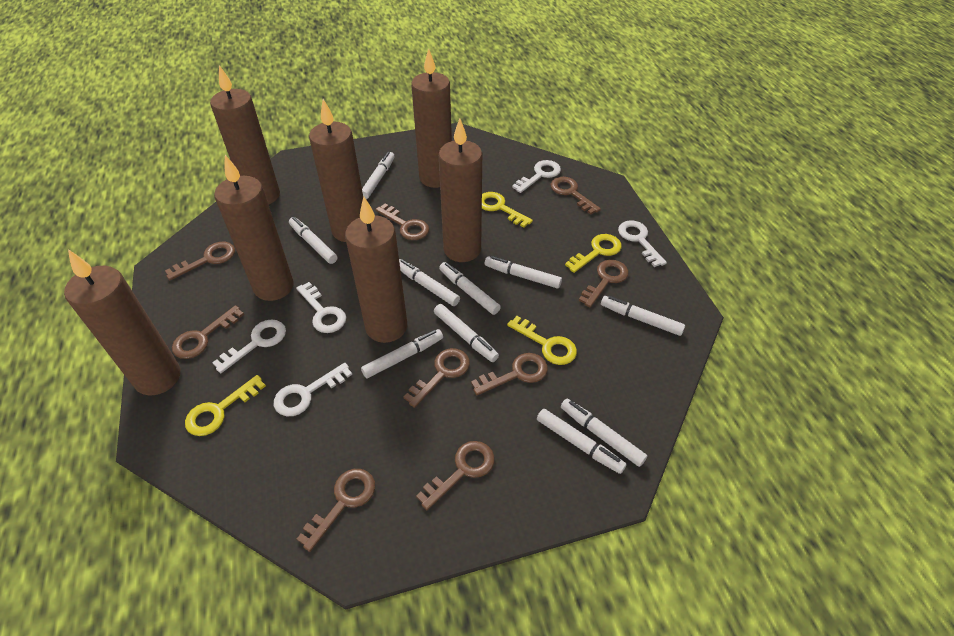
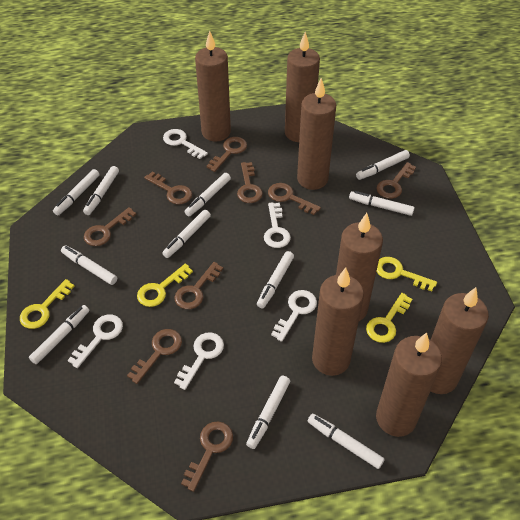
white marker: 10 -> 11

